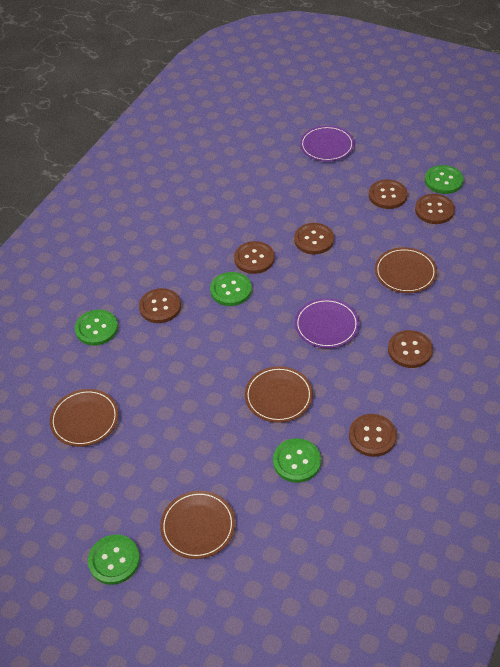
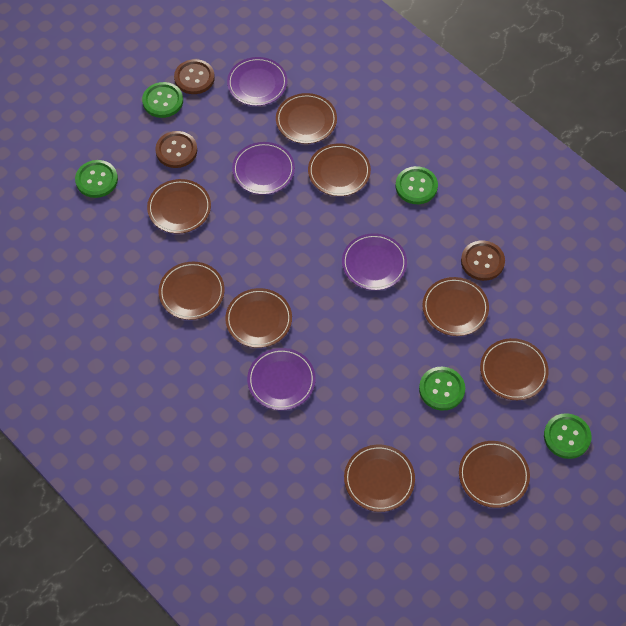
brown button: 7 -> 3
brown plate: 4 -> 9
purple plate: 2 -> 4

